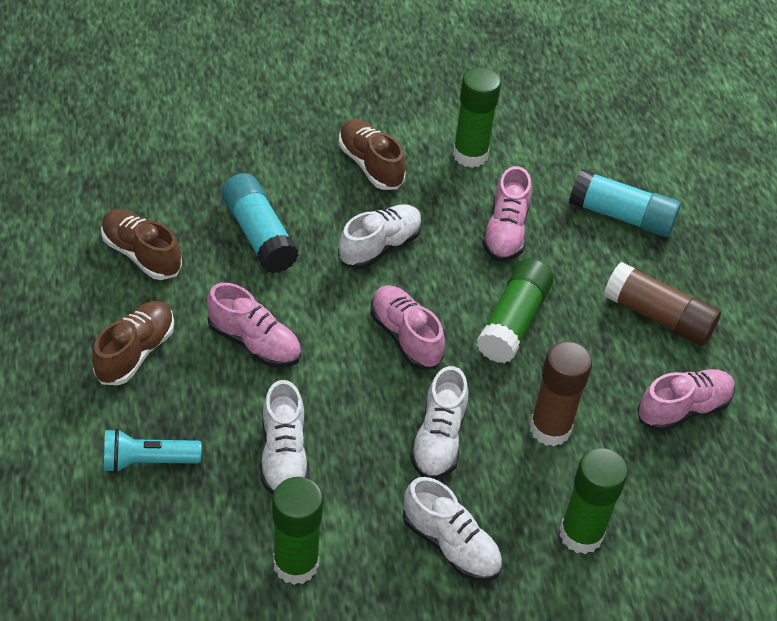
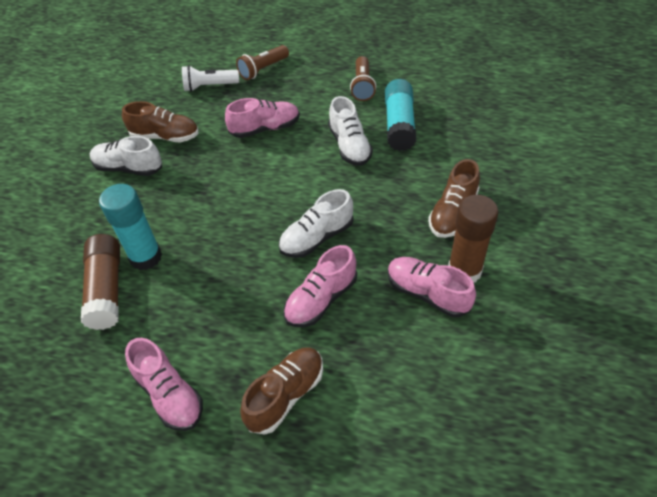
brown flashlight: 0 -> 2
green glue stick: 4 -> 0
turquoise flashlight: 1 -> 0
white flashlight: 0 -> 1
white shoe: 4 -> 3

